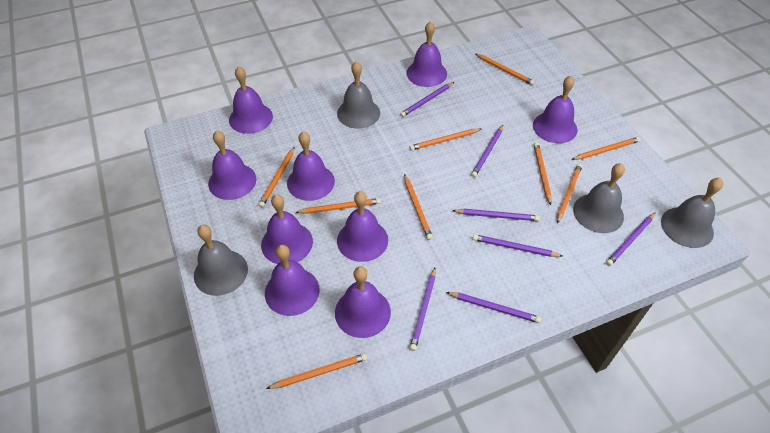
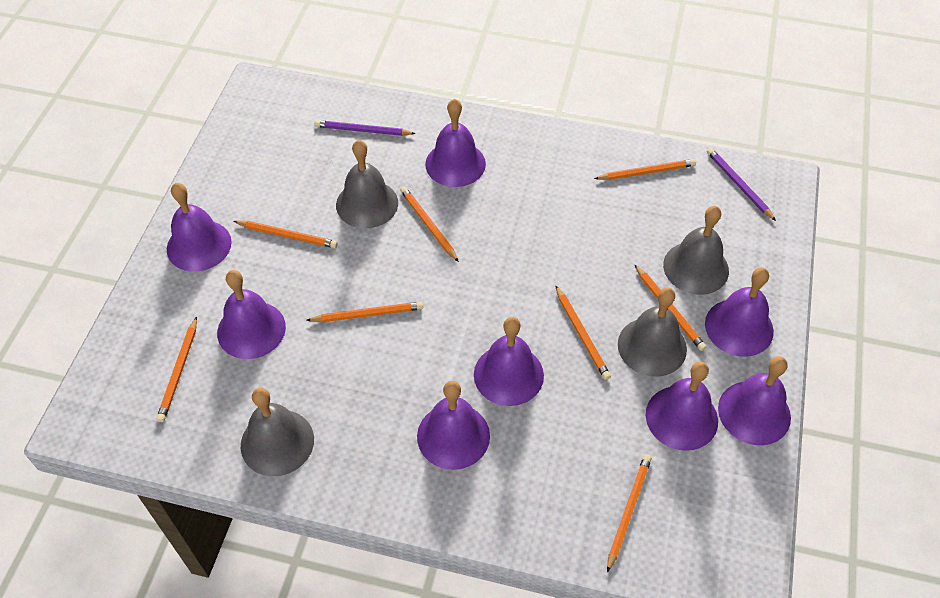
orange pencil: 9 -> 8
purple bell: 9 -> 8
purple pencil: 7 -> 2

